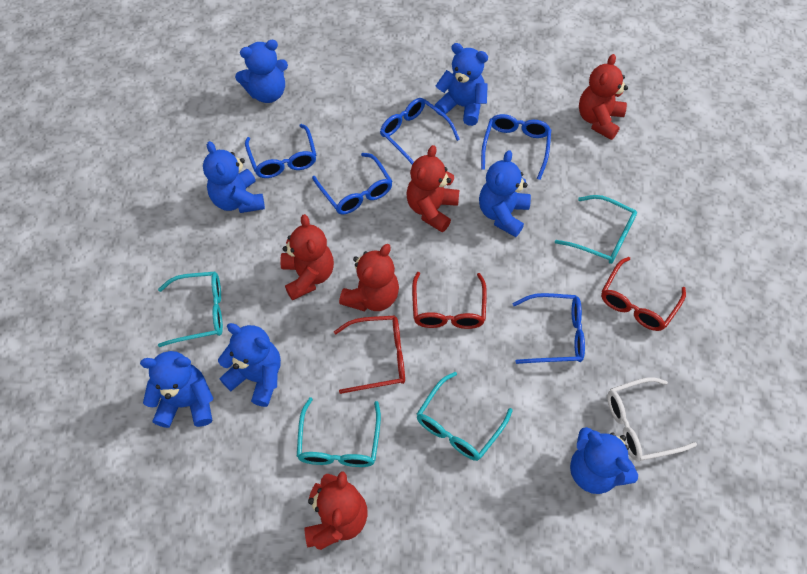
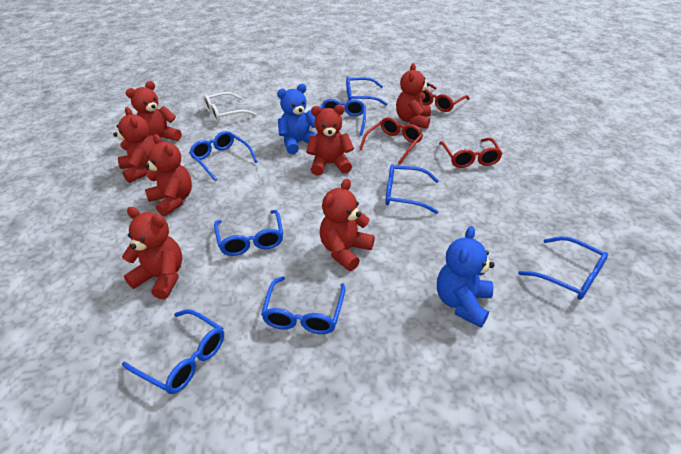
blue glasses: 5 -> 8
blue teddy bear: 7 -> 2
red teddy bear: 5 -> 7
turquoise glasses: 4 -> 0

